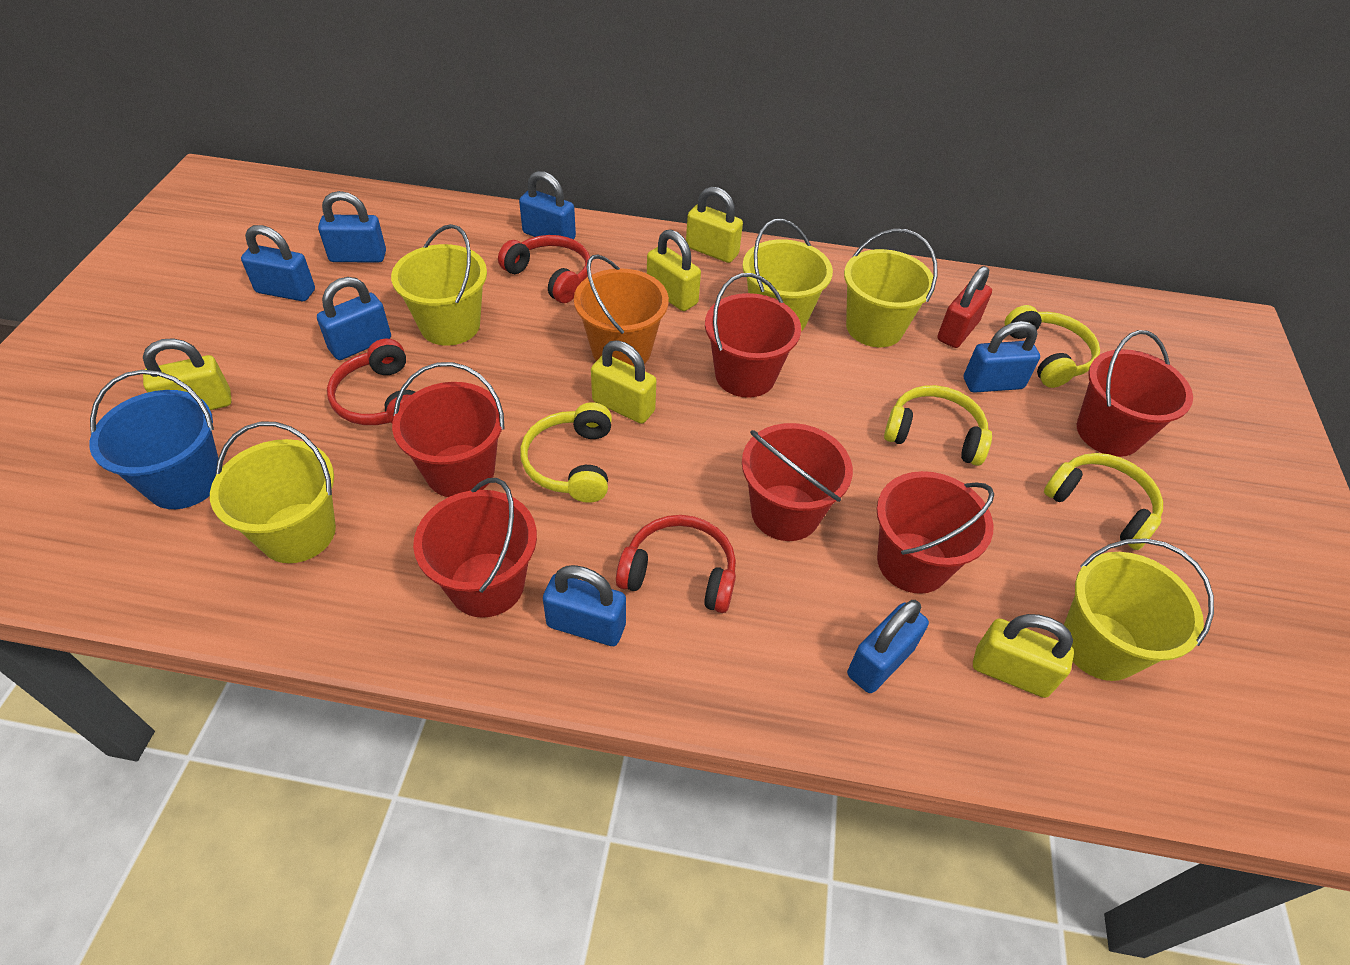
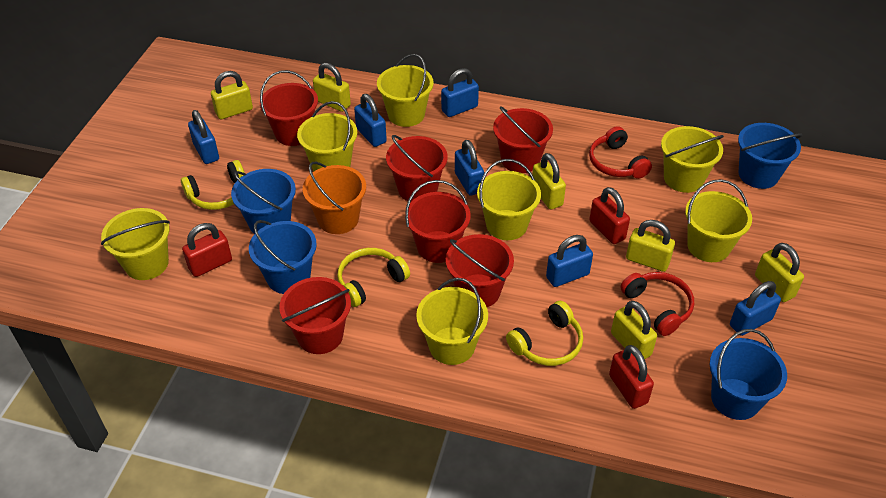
blue bucket: 1 -> 4
blue padlock: 7 -> 6
red headphones: 3 -> 2
red padlock: 1 -> 3
yellow bucket: 5 -> 7
yellow headphones: 4 -> 3
yellow padlock: 5 -> 6

